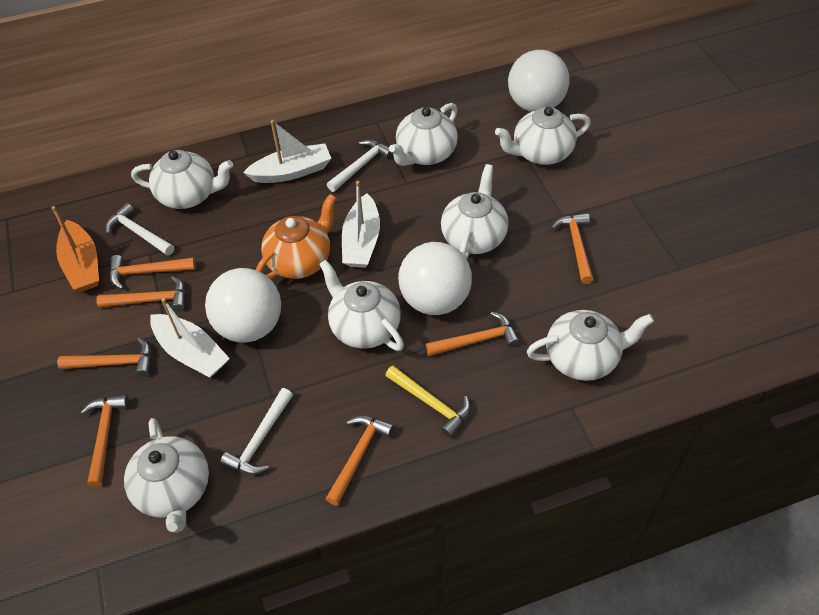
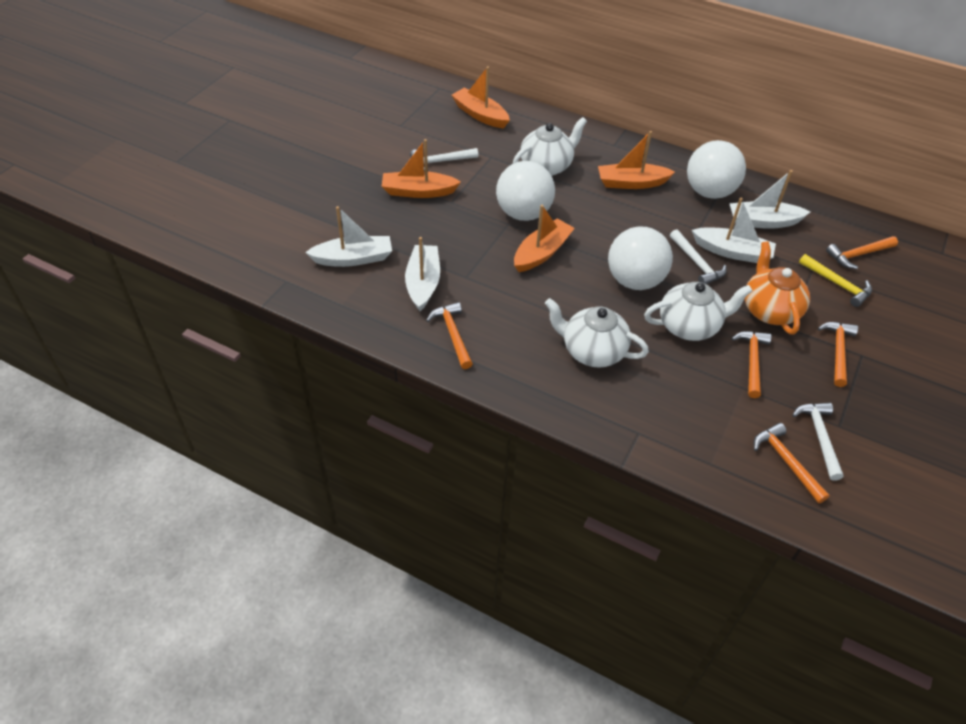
orange boat: 1 -> 4
orange hammer: 7 -> 5
white boat: 3 -> 4
white teapot: 7 -> 3

